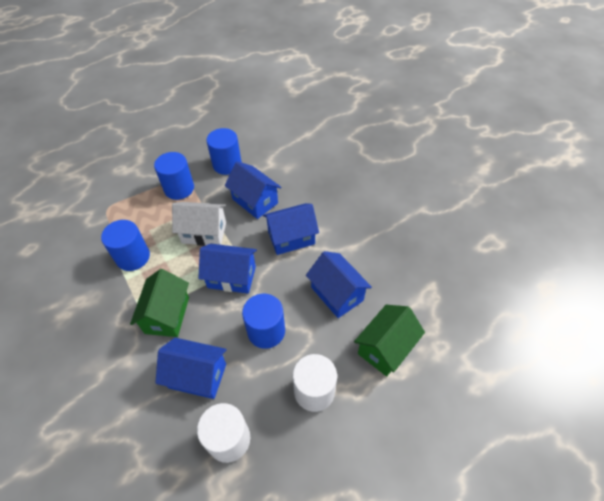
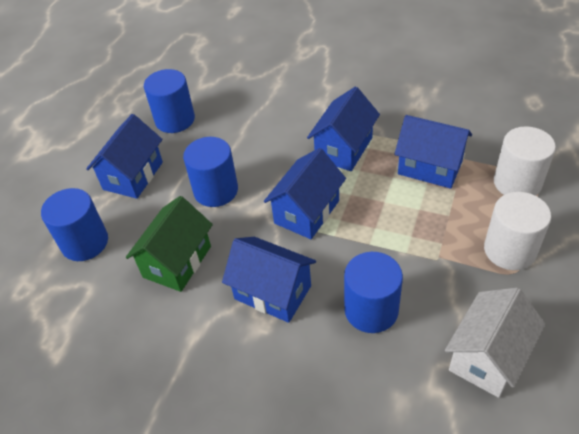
green house: 2 -> 1

